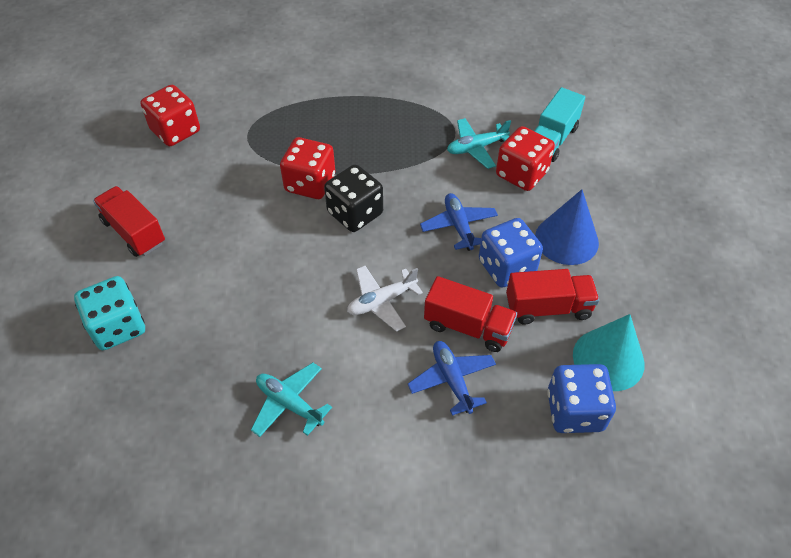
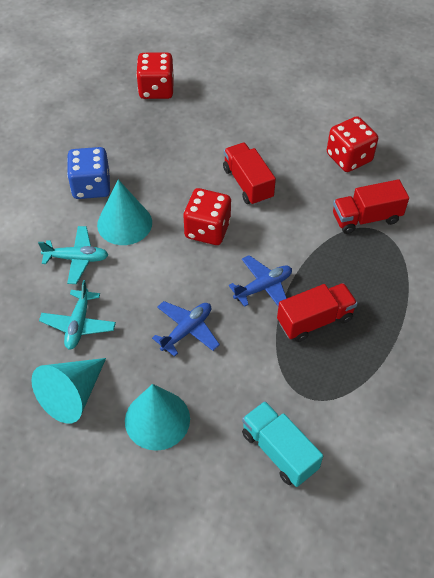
black dice: 1 -> 0
blue cone: 1 -> 0
blue dice: 2 -> 1
turquoise cone: 1 -> 3
turquoise dice: 1 -> 0
white plane: 1 -> 0

